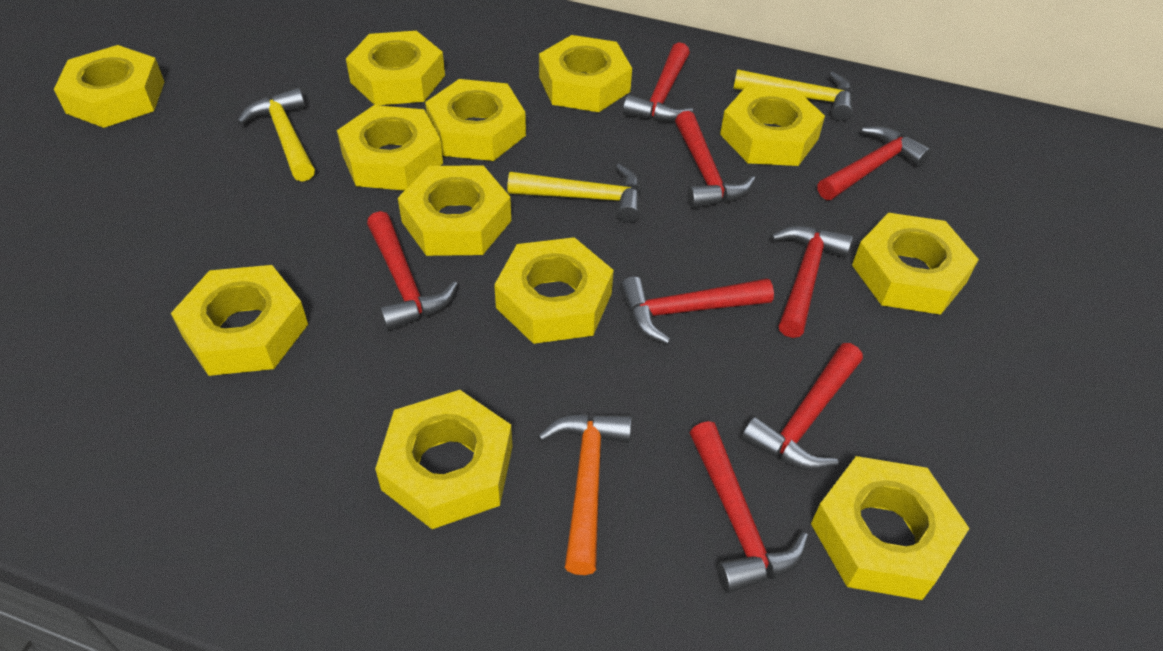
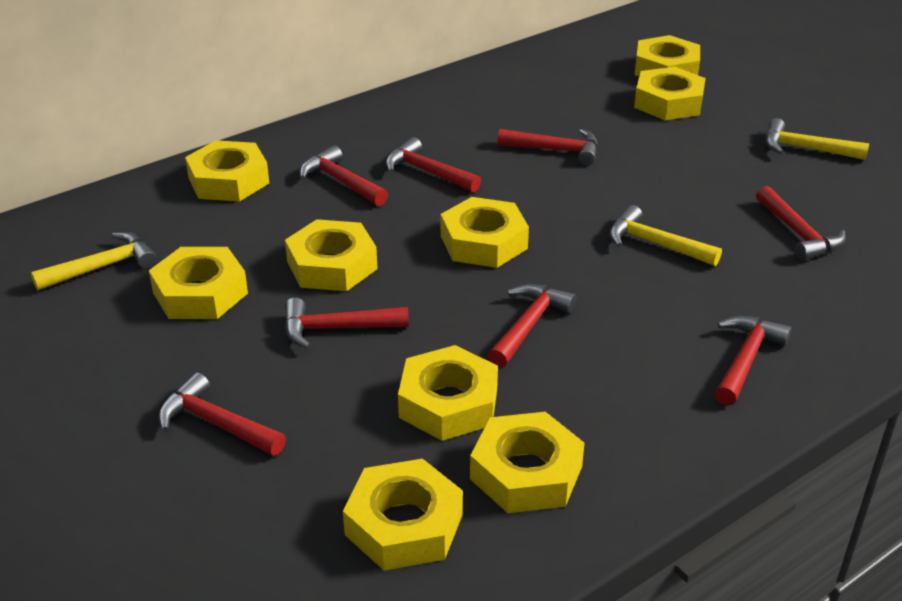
orange hammer: 1 -> 0
yellow nut: 12 -> 9

